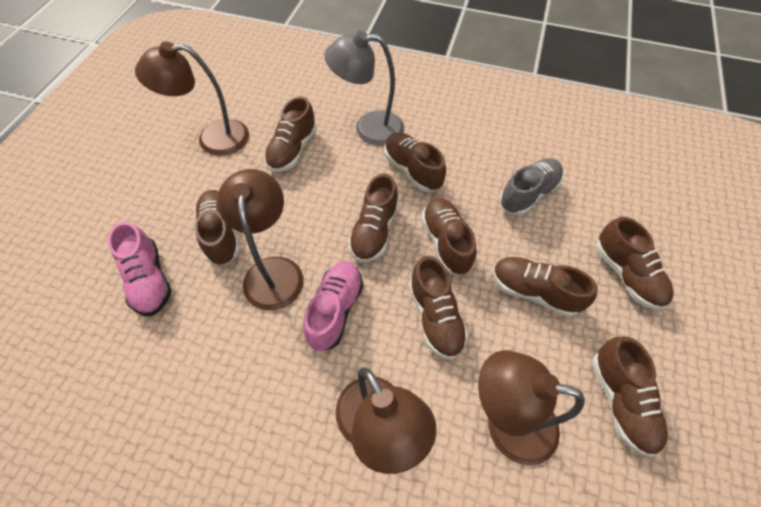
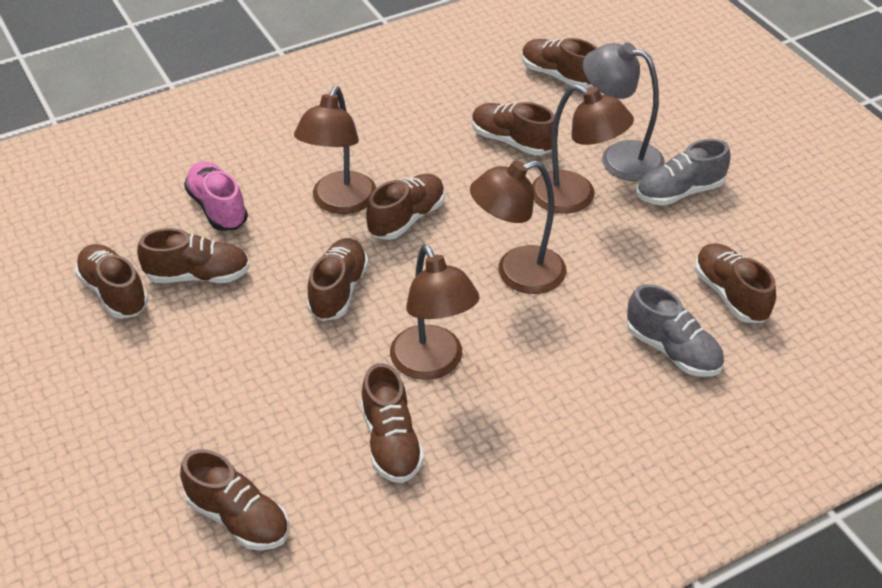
grey shoe: 1 -> 2
pink shoe: 2 -> 1

